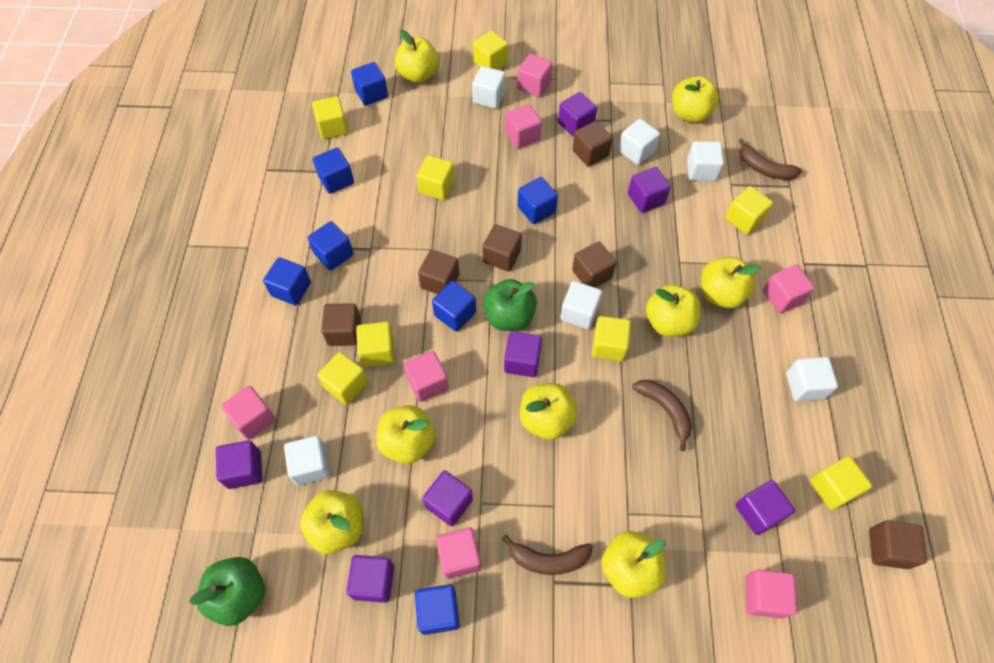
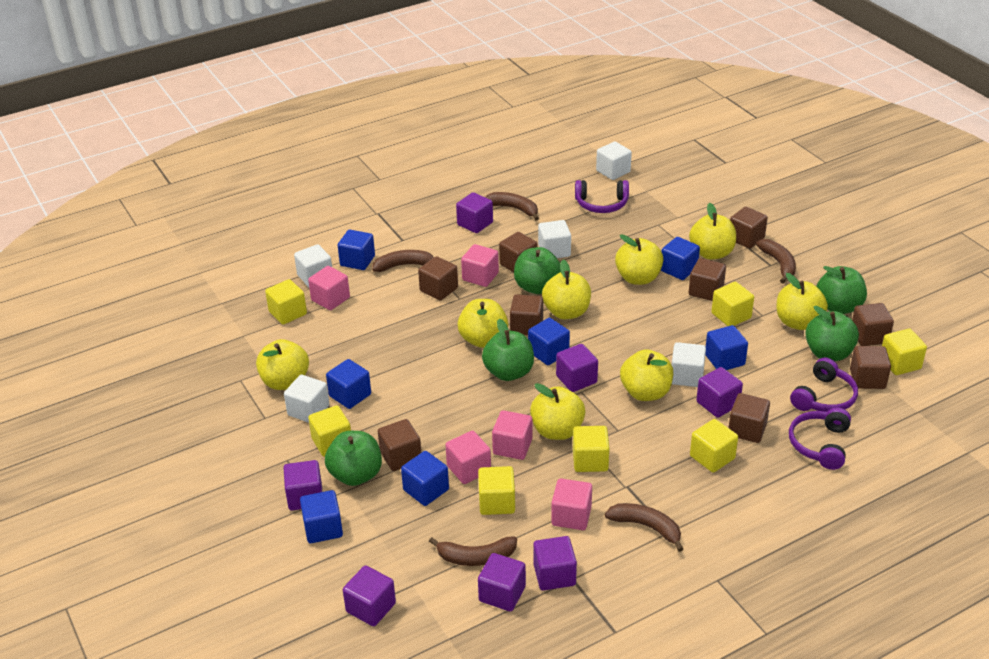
brown banana: 3 -> 5
brown cube: 6 -> 9
green apple: 2 -> 5
pink cube: 7 -> 5
purple headphones: 0 -> 3
white cube: 6 -> 5
yellow cube: 8 -> 7

